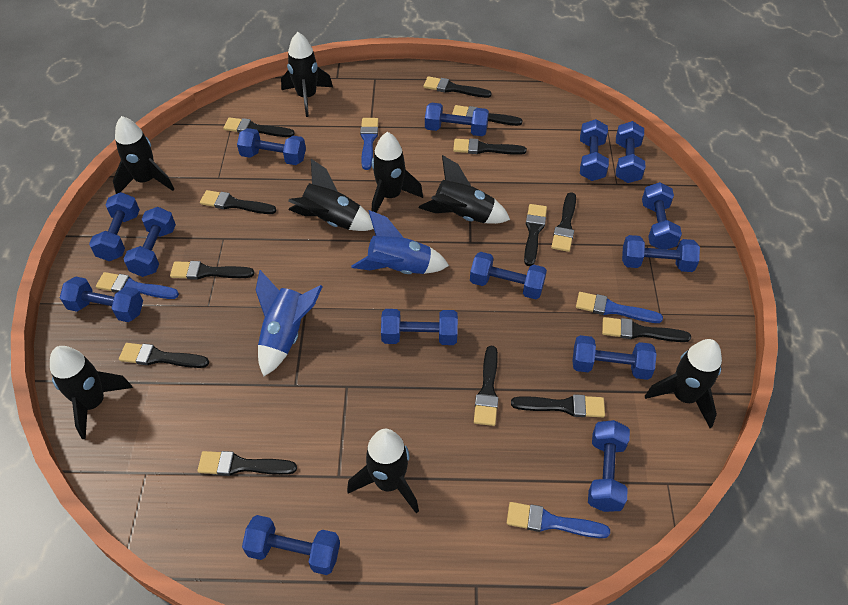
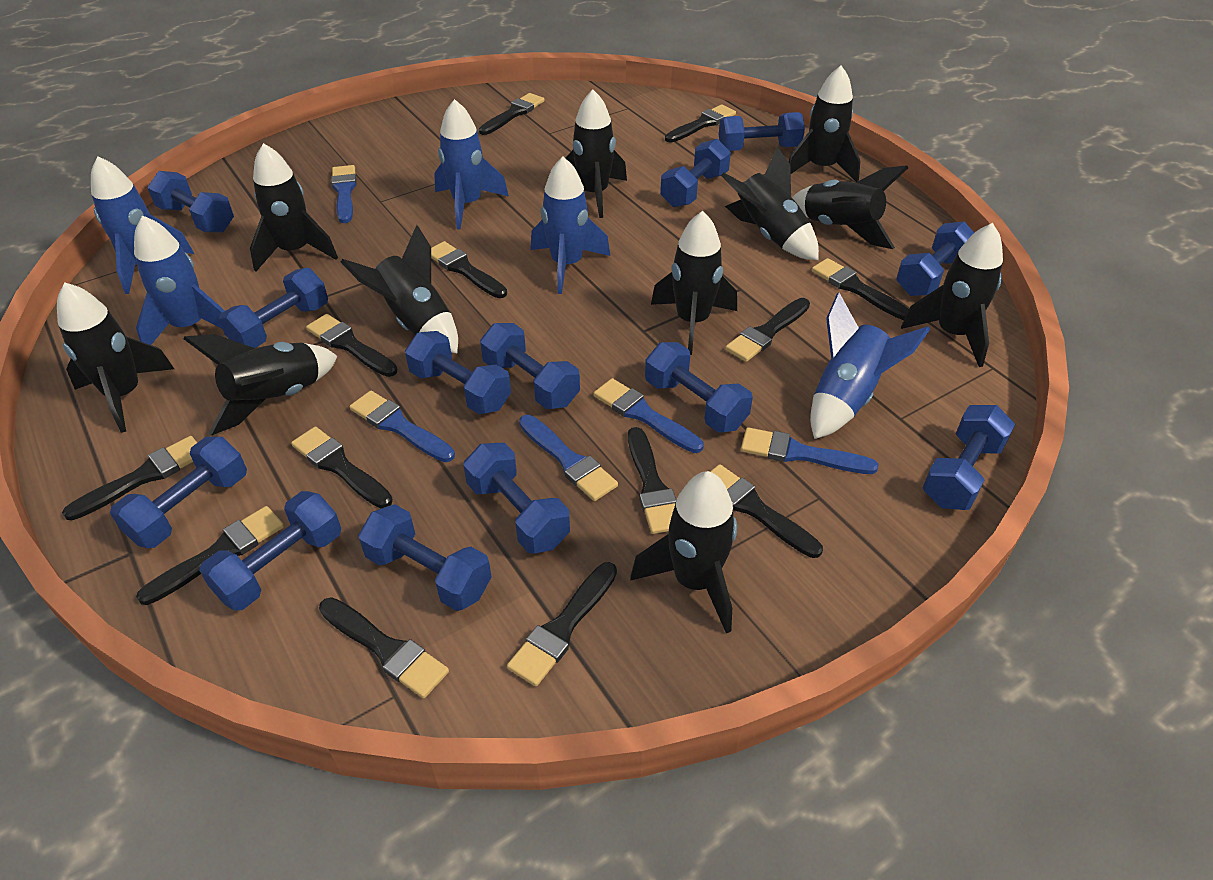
black rocket: 8 -> 11
blue brush: 4 -> 5
blue dumbbell: 14 -> 13
blue rocket: 2 -> 5

